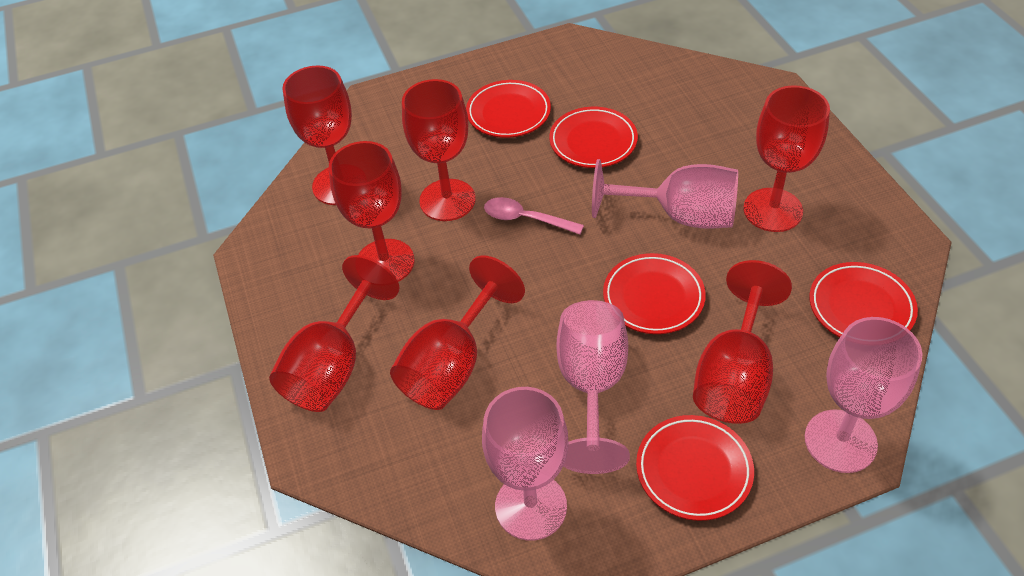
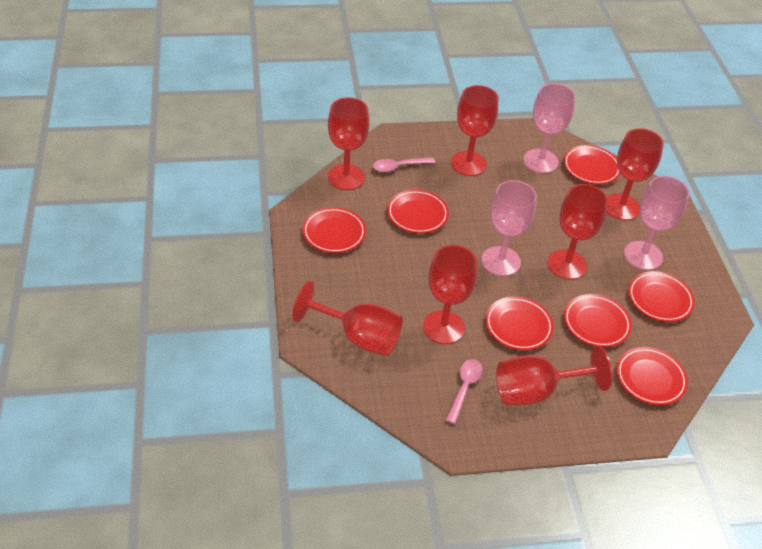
pink goblet: 4 -> 3
pink spoon: 1 -> 2
red plate: 5 -> 7

